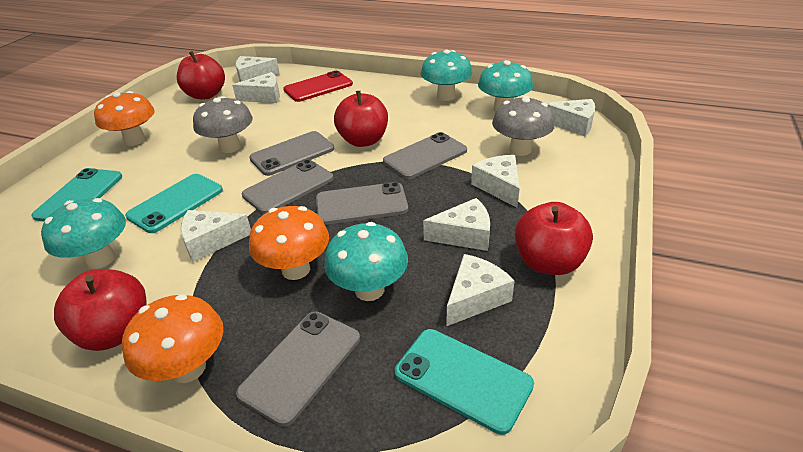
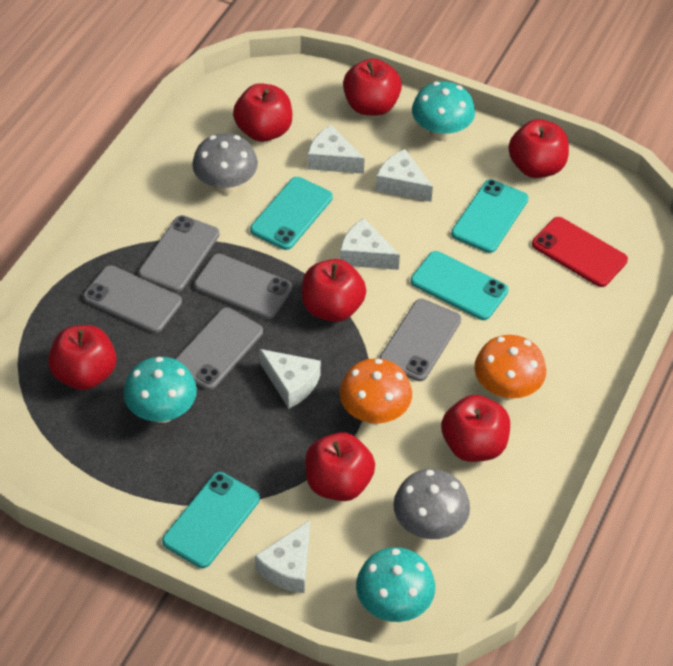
orange mushroom: 3 -> 2
red apple: 4 -> 7
turquoise mushroom: 4 -> 3
turquoise phone: 3 -> 4
white cheese: 7 -> 5

